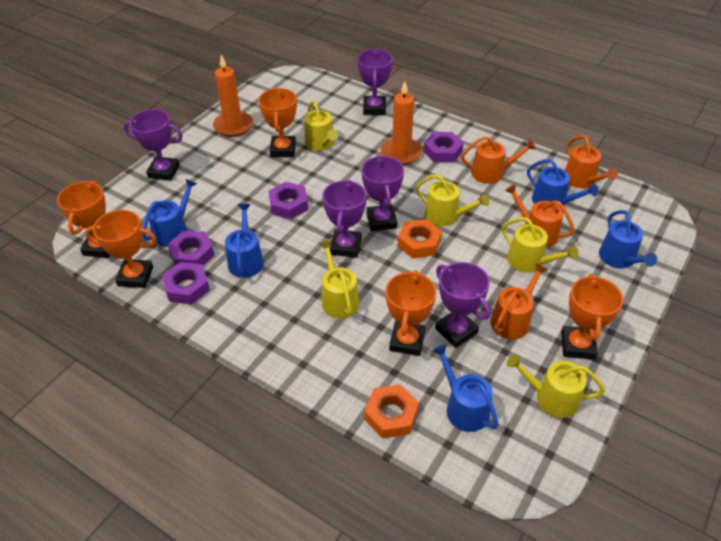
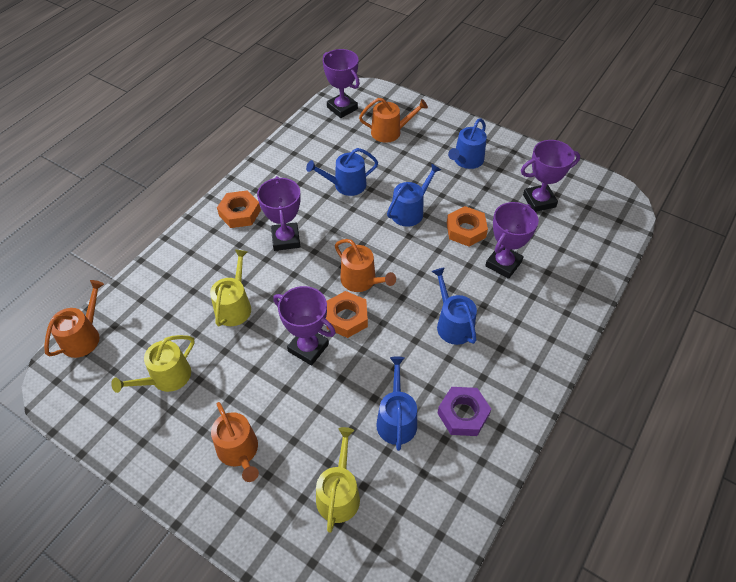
orange candle: 2 -> 0
orange nut: 2 -> 3
orange trophy: 5 -> 0
purple nut: 4 -> 1
yellow watering can: 5 -> 3

